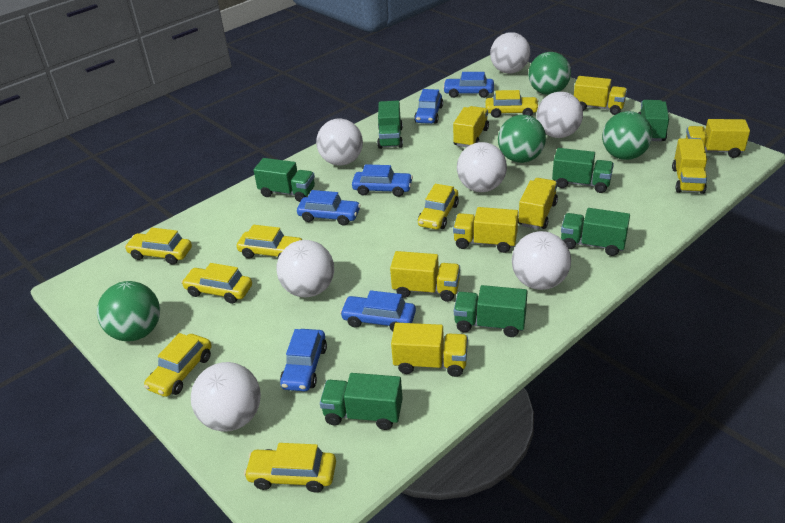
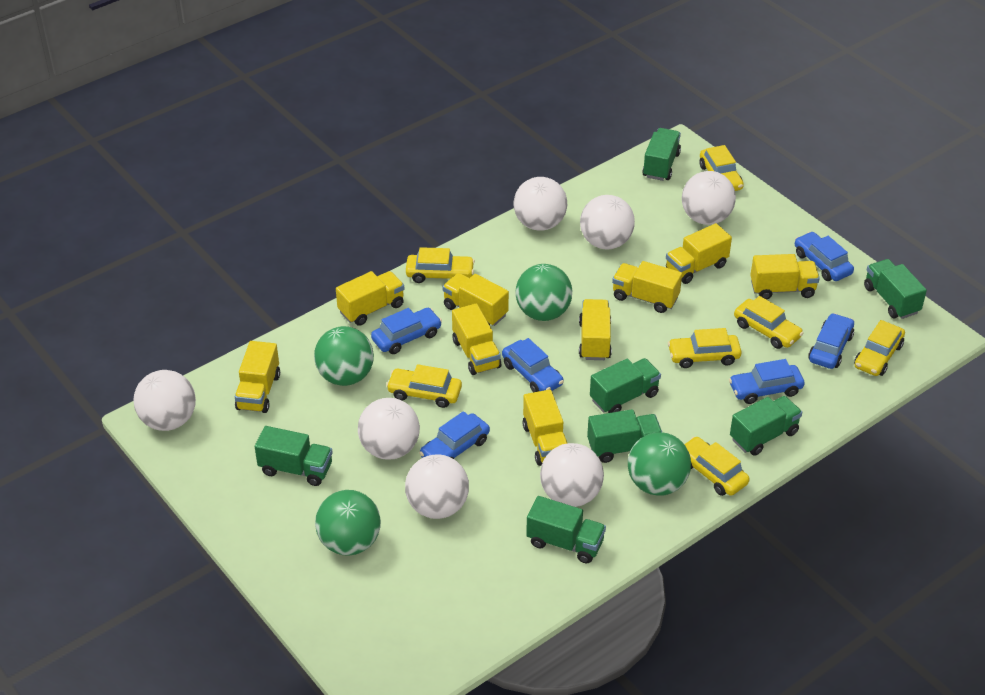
yellow truck: 8 -> 9

